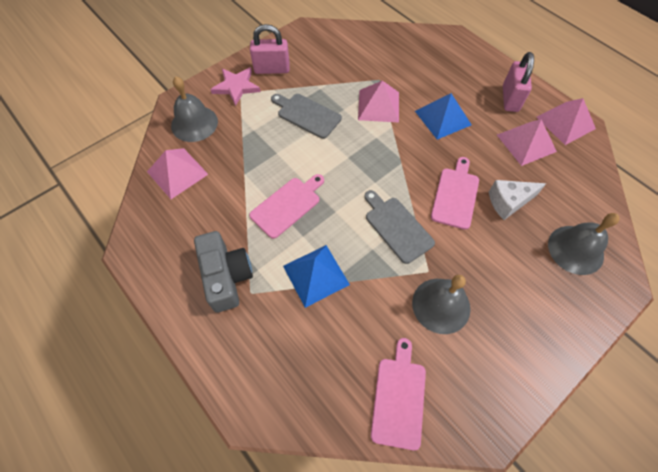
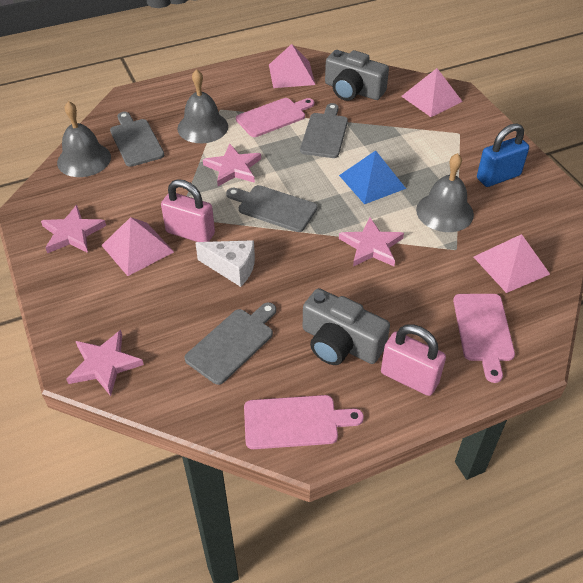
blue padlock: 0 -> 1
blue pyramid: 2 -> 1
grey camera: 1 -> 2
grey cutting board: 2 -> 4
pink star: 1 -> 4

